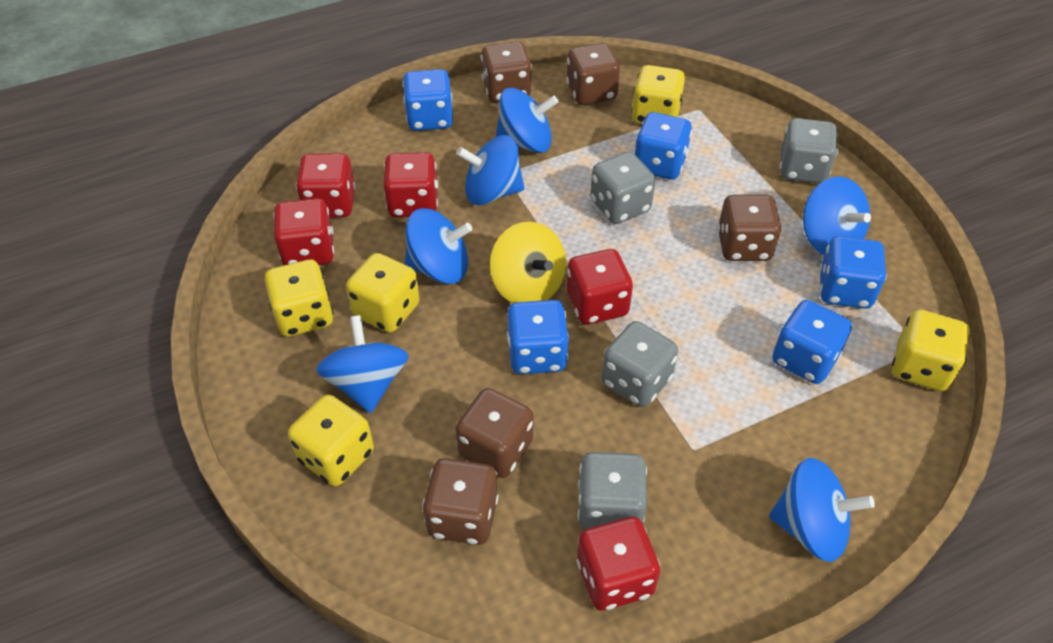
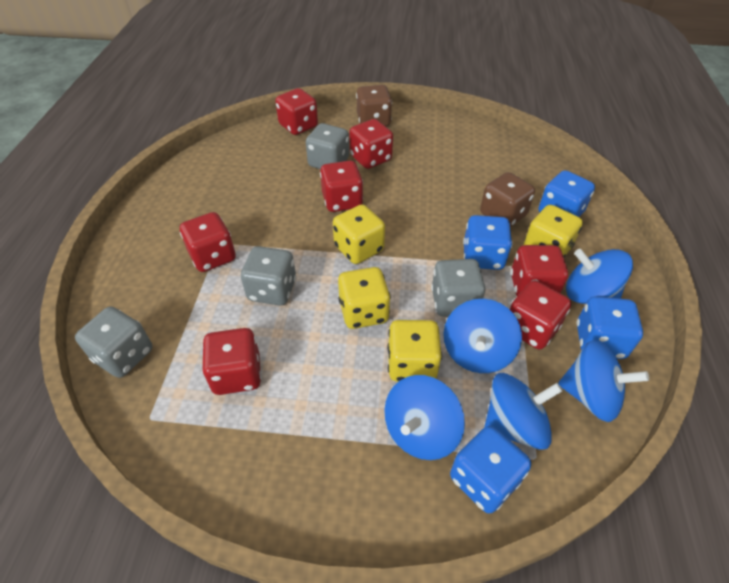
blue dice: 5 -> 4
blue spinning top: 6 -> 5
brown dice: 5 -> 2
red dice: 5 -> 7
yellow dice: 5 -> 4
yellow spinning top: 1 -> 0

